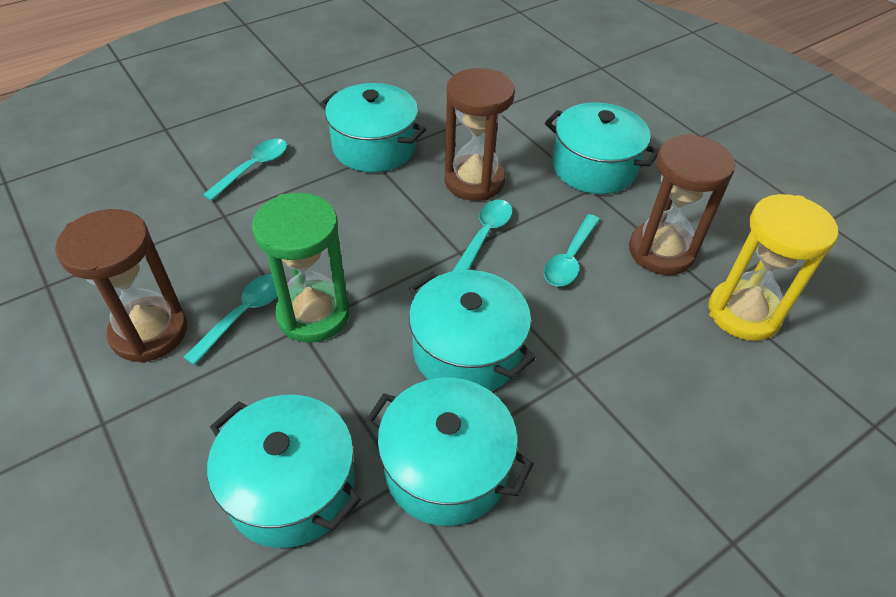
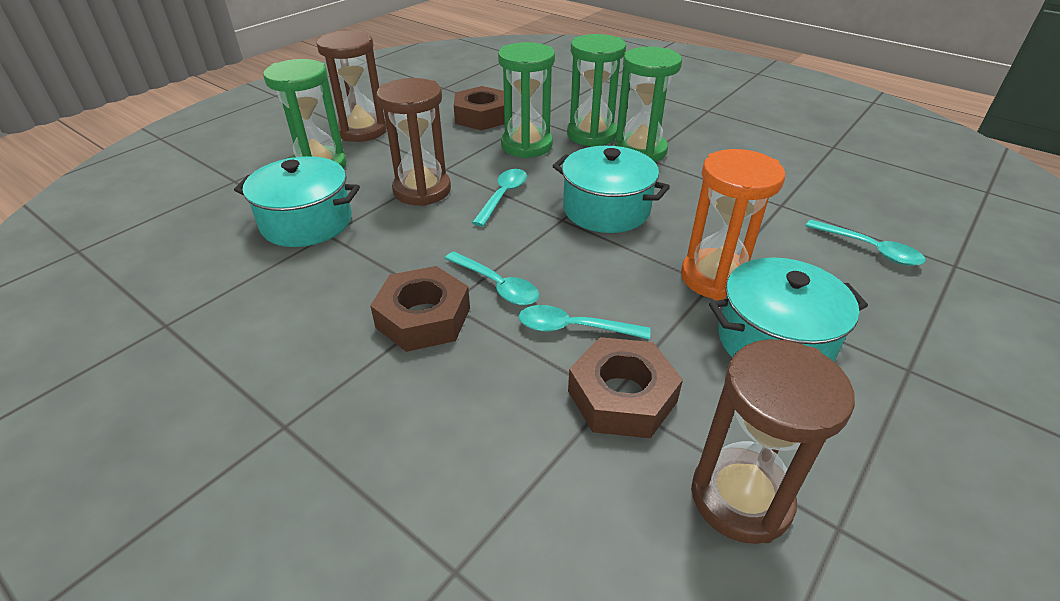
brown nut: 0 -> 3
green hourglass: 1 -> 4
orange hourglass: 0 -> 1
turquoise pot: 5 -> 3
yellow hourglass: 1 -> 0

